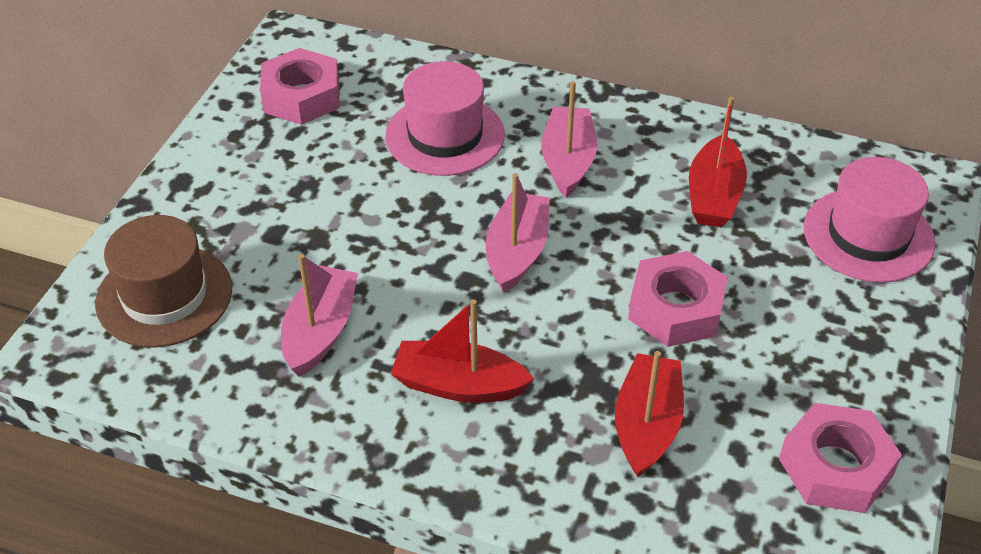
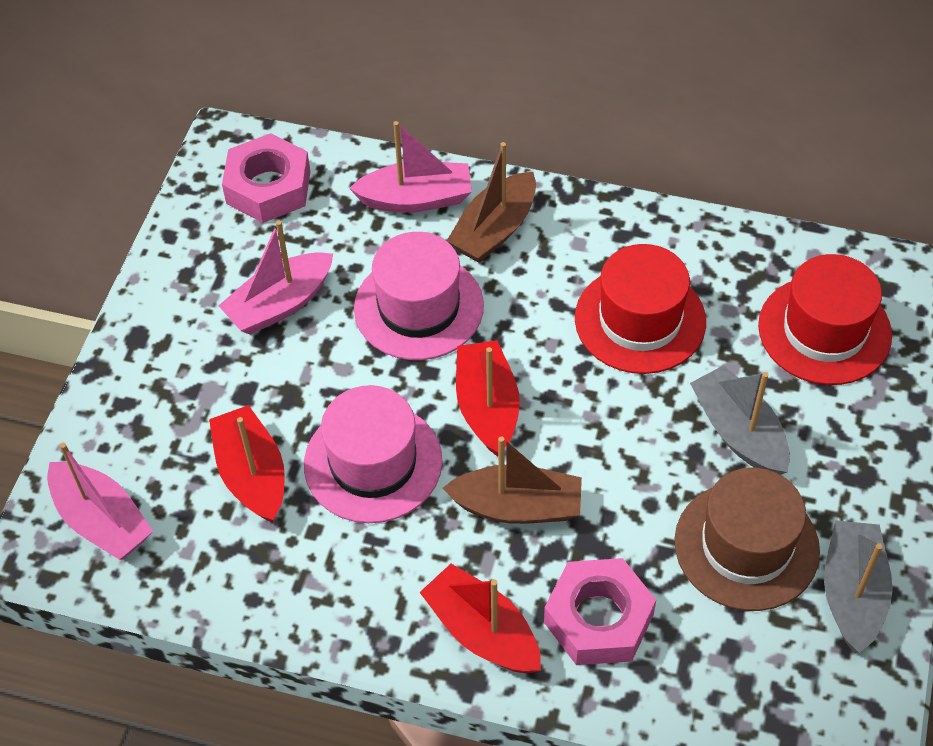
brown boat: 0 -> 2
grey boat: 0 -> 2
pink nut: 3 -> 2
red hat: 0 -> 2

